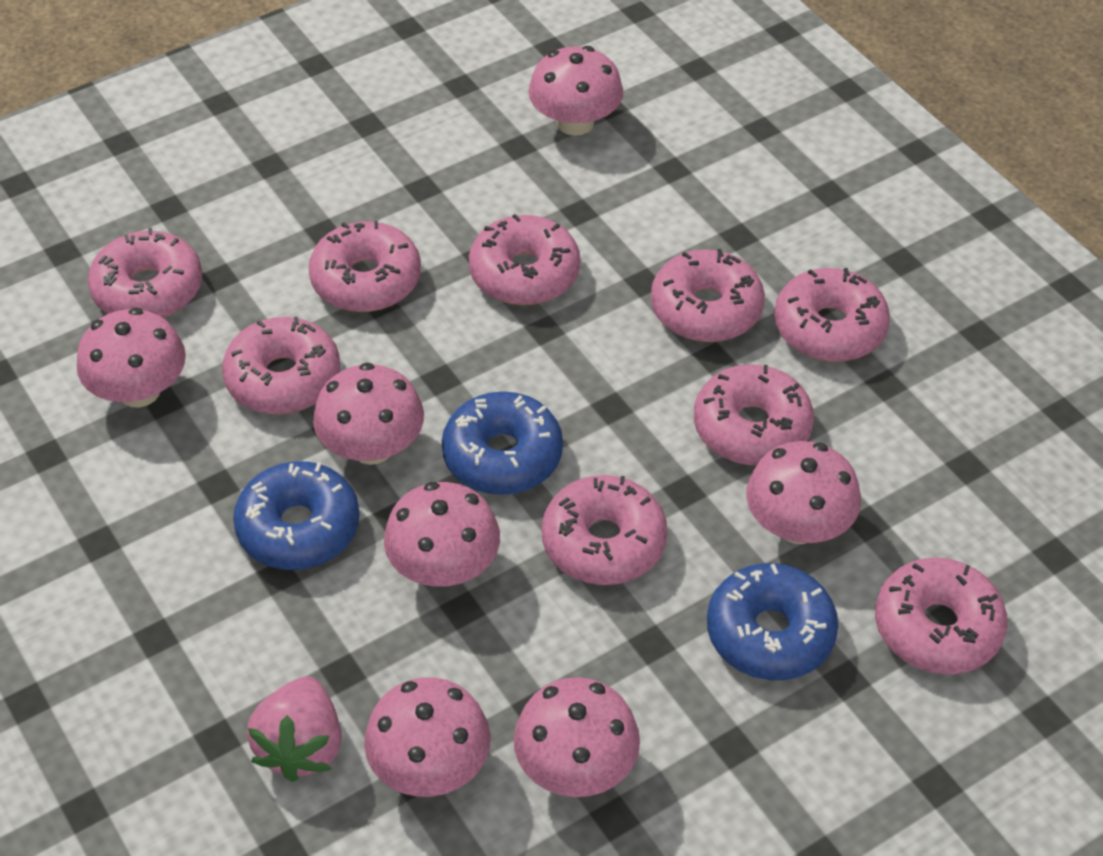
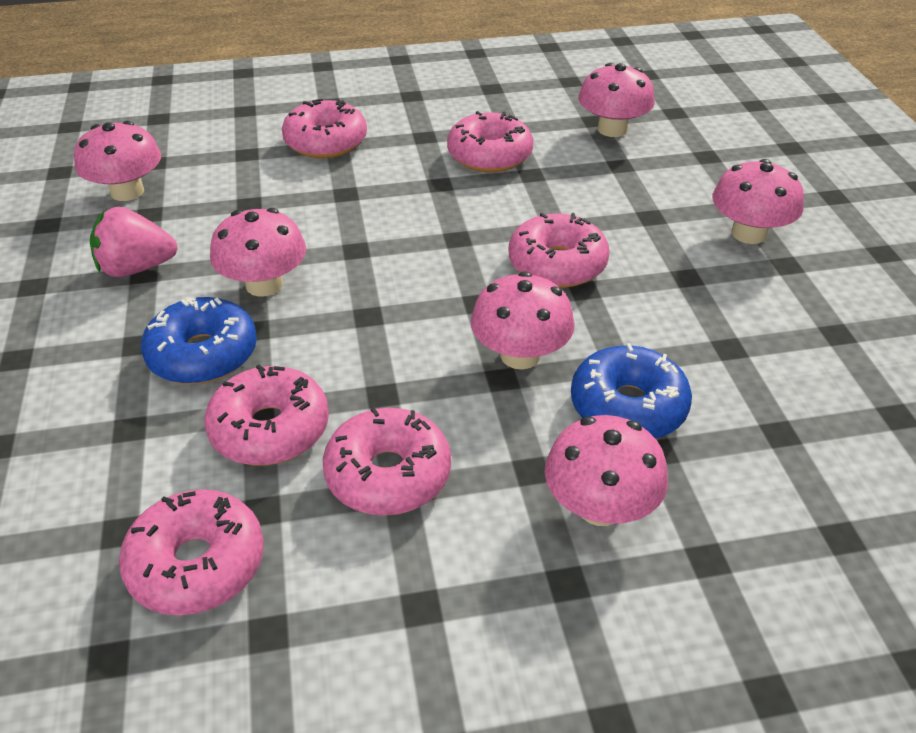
blue donut: 3 -> 2
pink donut: 9 -> 6
pink mushroom: 7 -> 6

